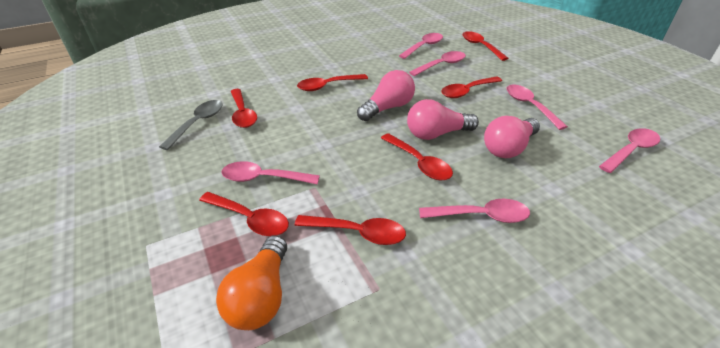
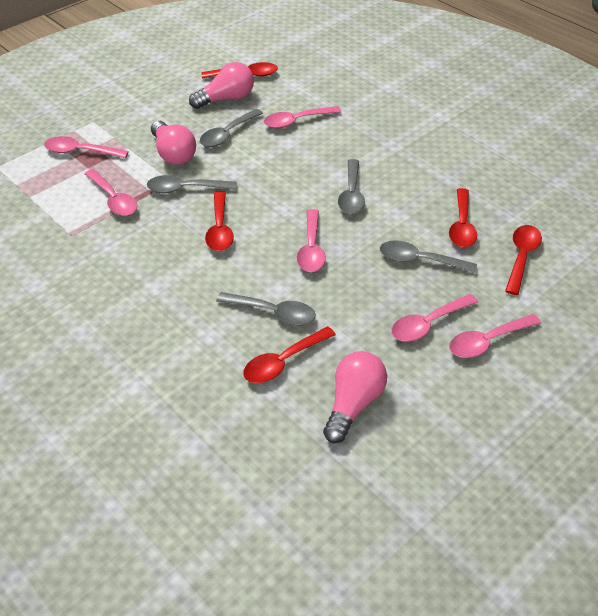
grey spoon: 1 -> 5
orange light bulb: 1 -> 0
red spoon: 7 -> 5

